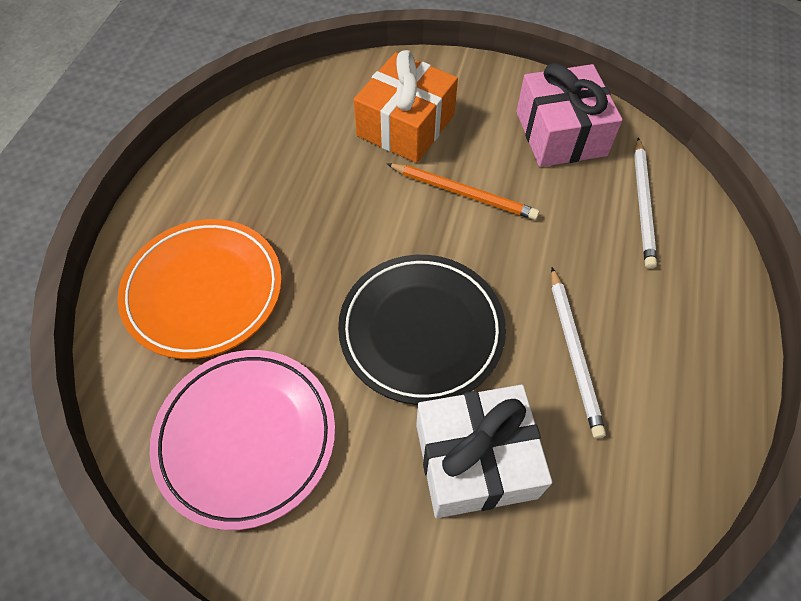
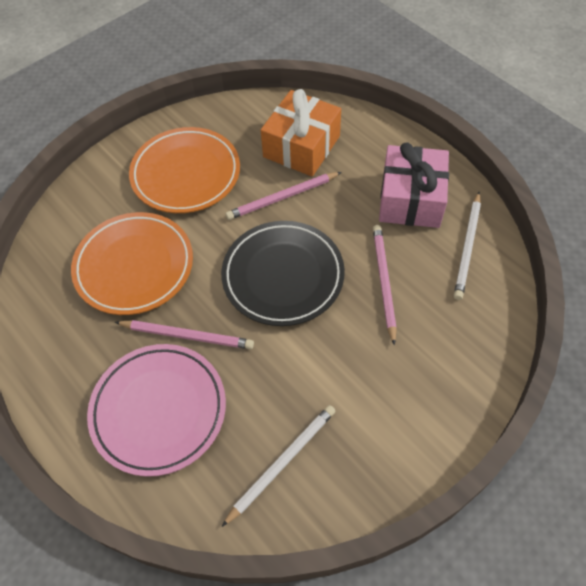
orange pencil: 1 -> 0
orange plate: 1 -> 2
pink pencil: 0 -> 3
white gift: 1 -> 0

